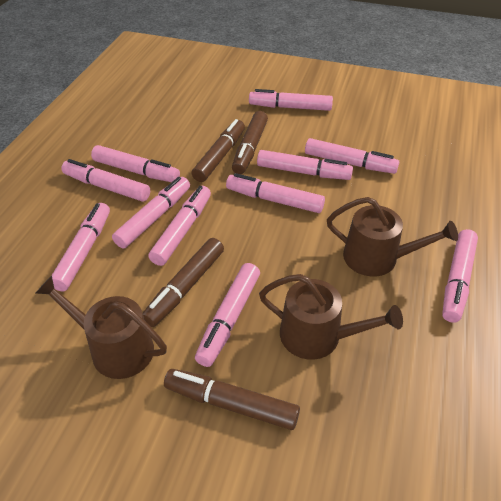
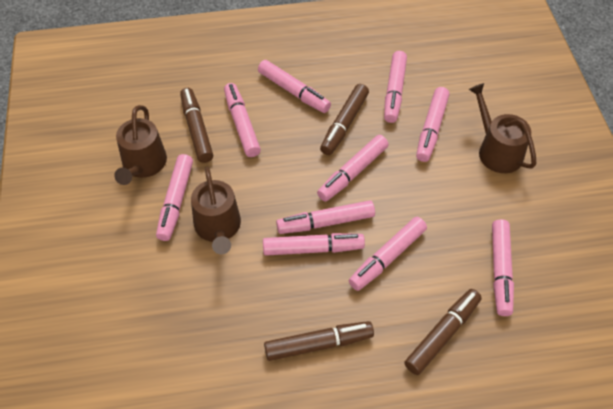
pink marker: 11 -> 10

